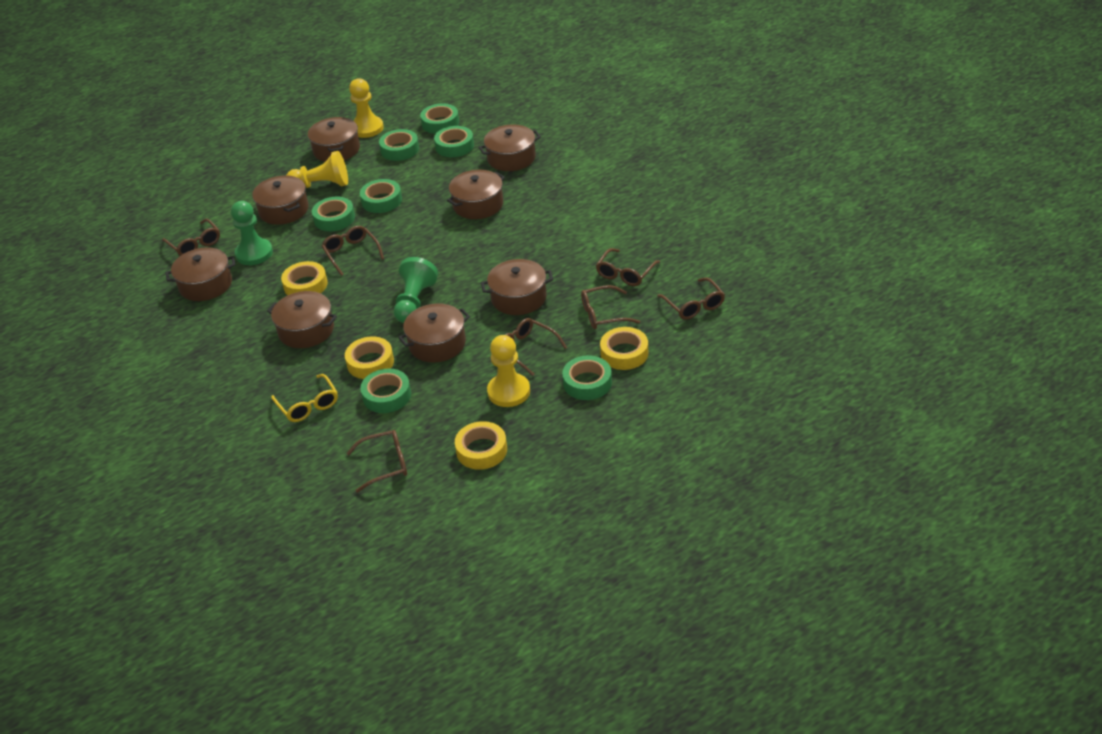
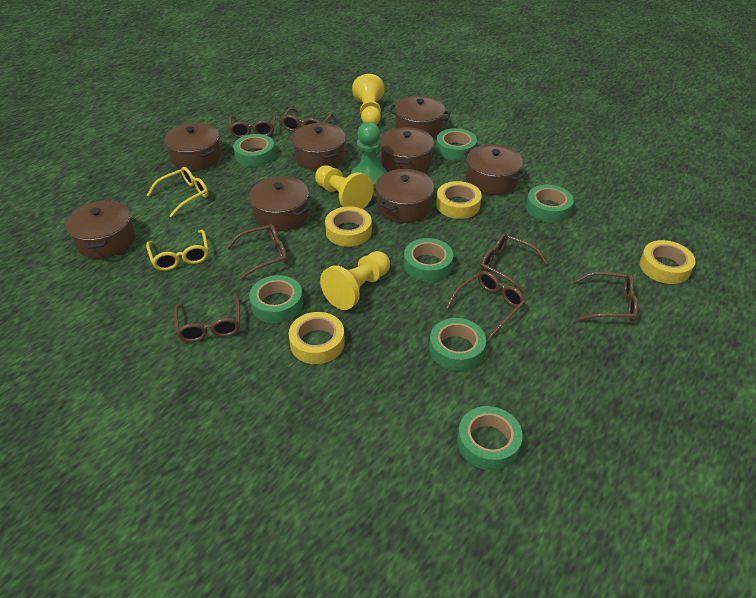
green pawn: 2 -> 1
yellow glasses: 1 -> 2

